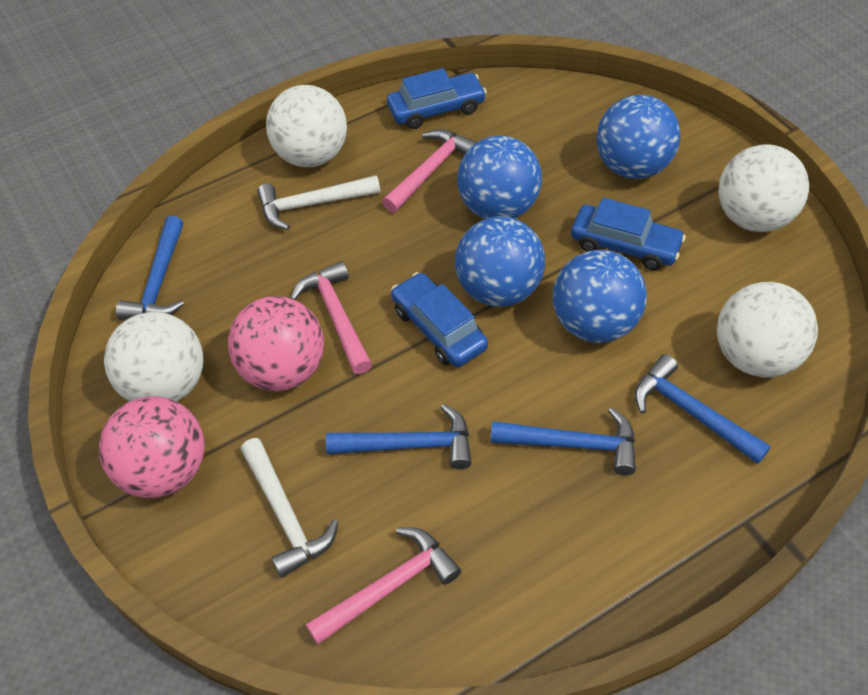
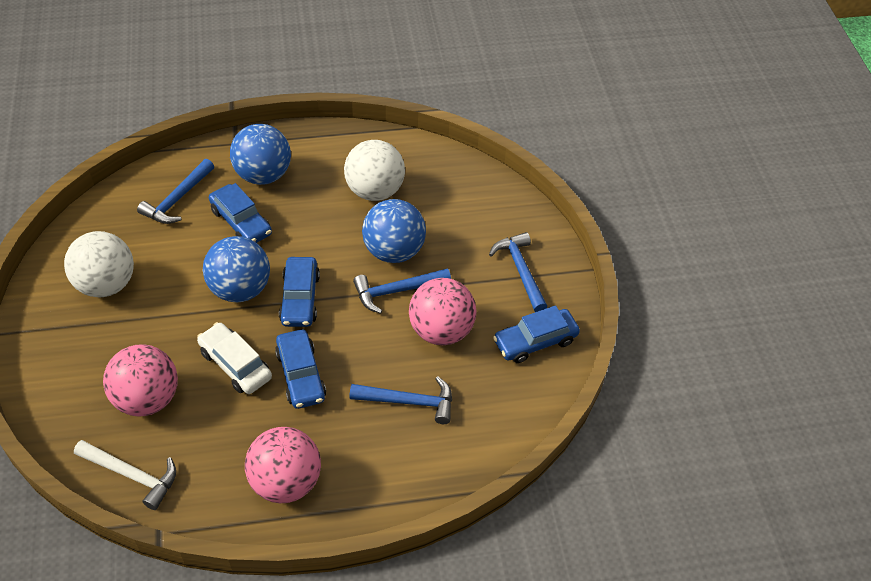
blue ball: 4 -> 3
blue car: 3 -> 4
pink ball: 2 -> 3
pink hammer: 3 -> 0
white ball: 4 -> 2
white car: 0 -> 1
white hammer: 2 -> 1

